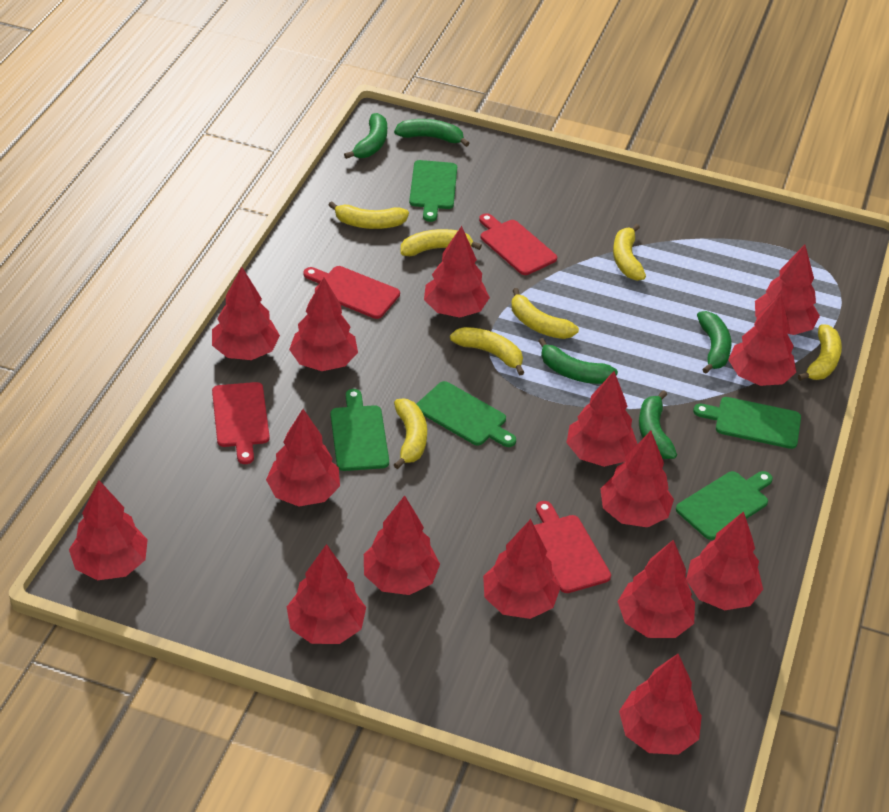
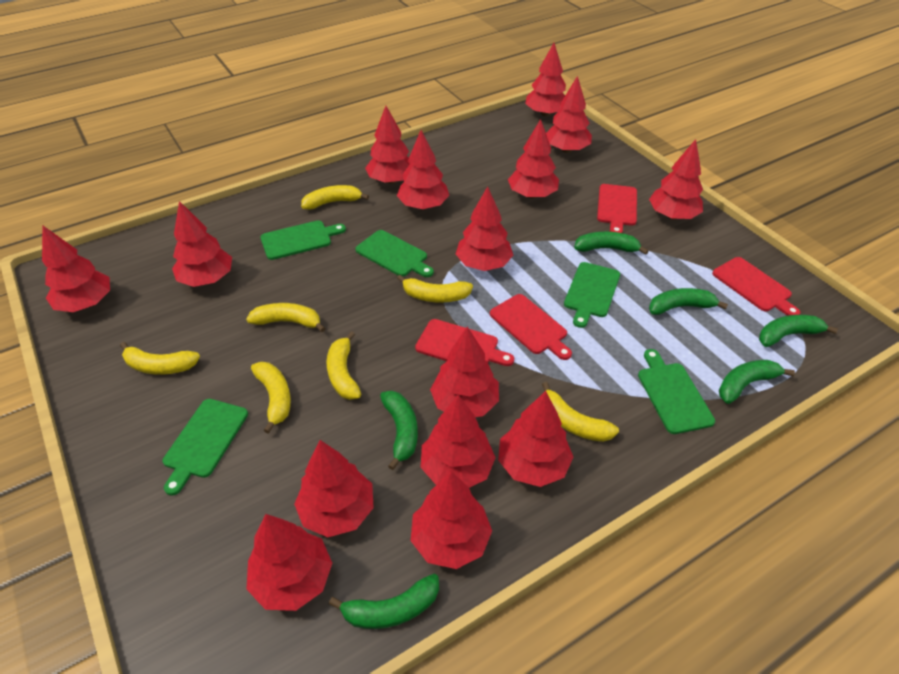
green banana: 5 -> 6

